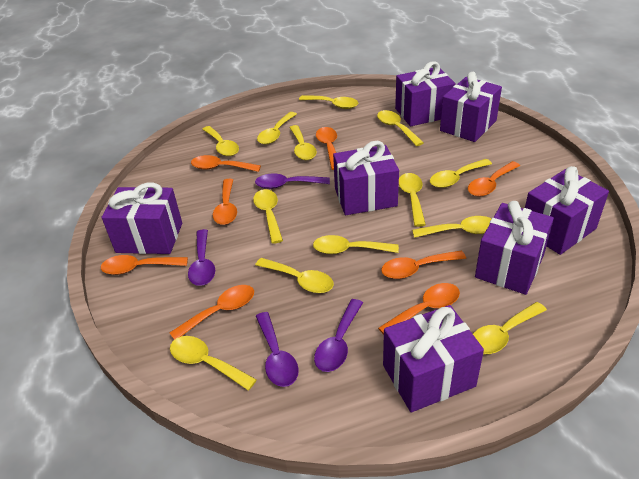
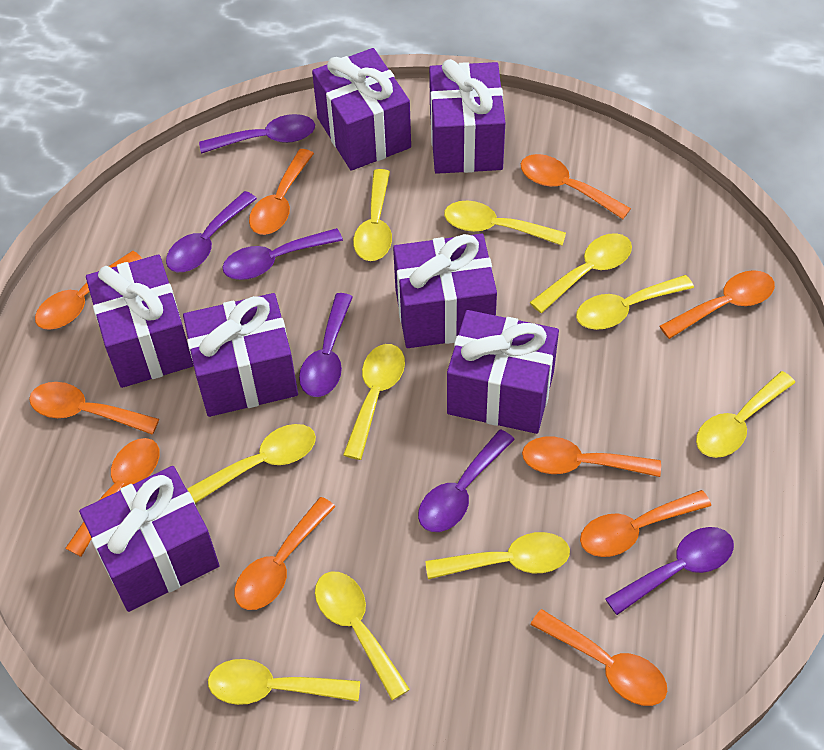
orange spoon: 8 -> 10
purple spoon: 4 -> 6
yellow spoon: 13 -> 10

